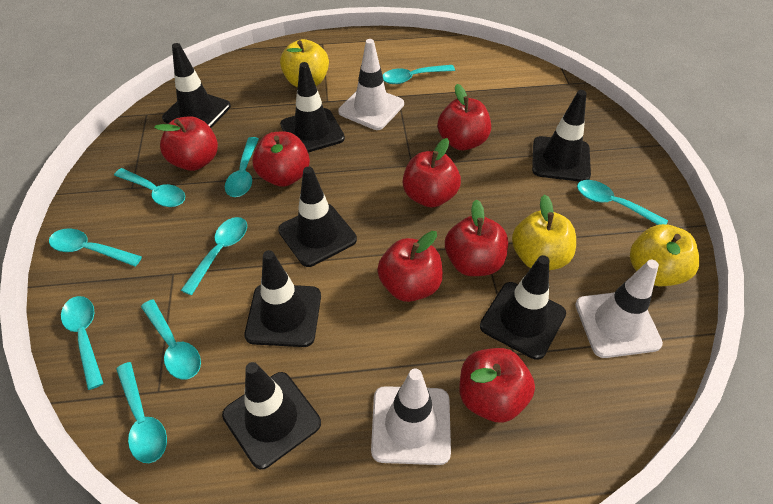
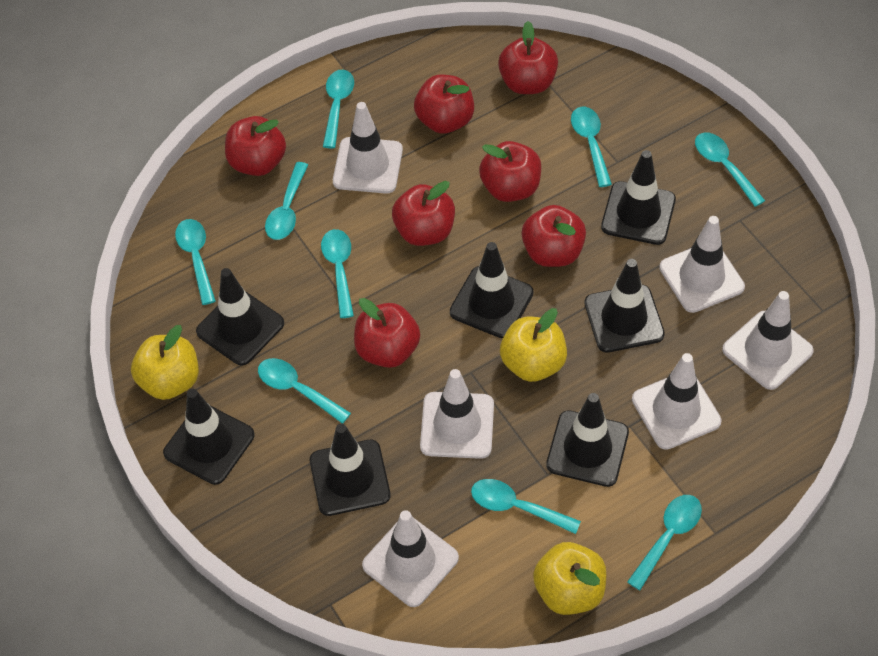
white traffic cone: 3 -> 6

